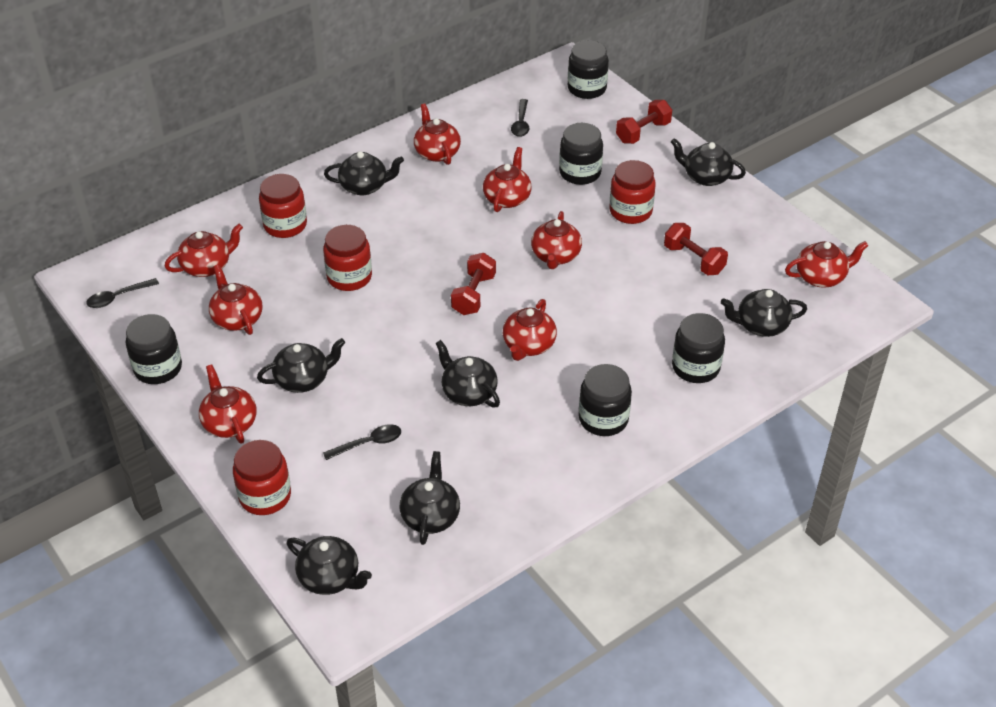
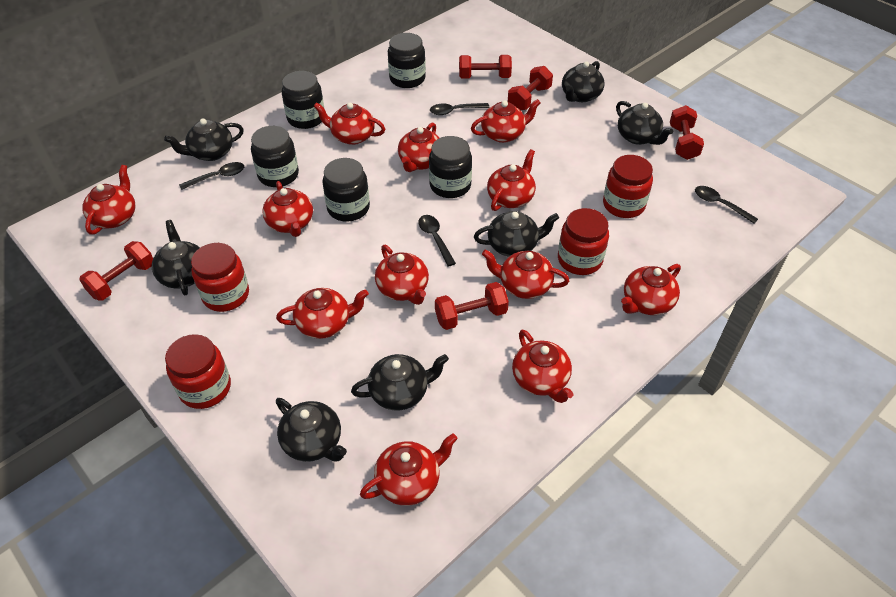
black spoon: 3 -> 4
red dumbbell: 3 -> 5
red teapot: 8 -> 12

